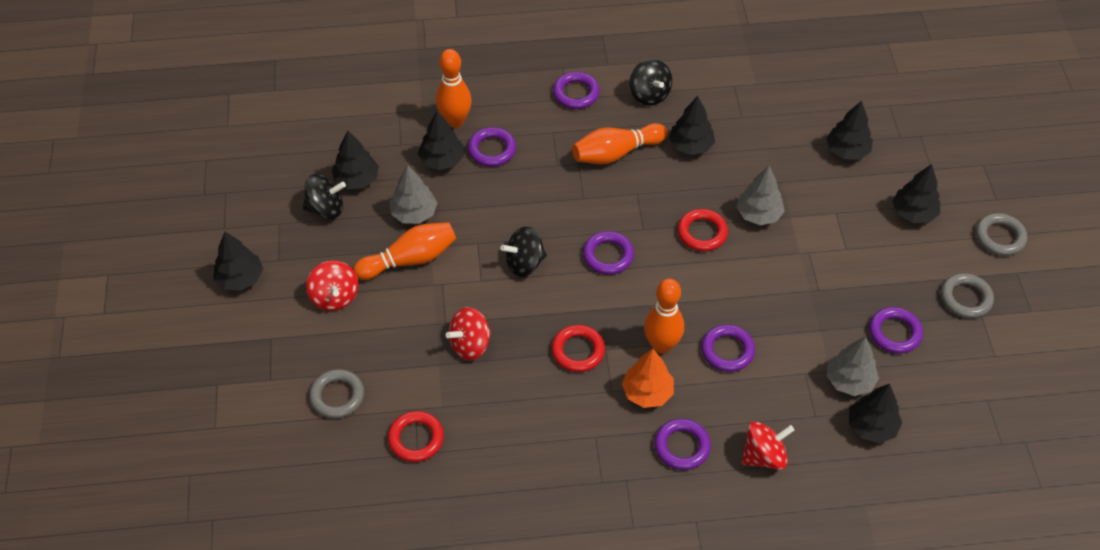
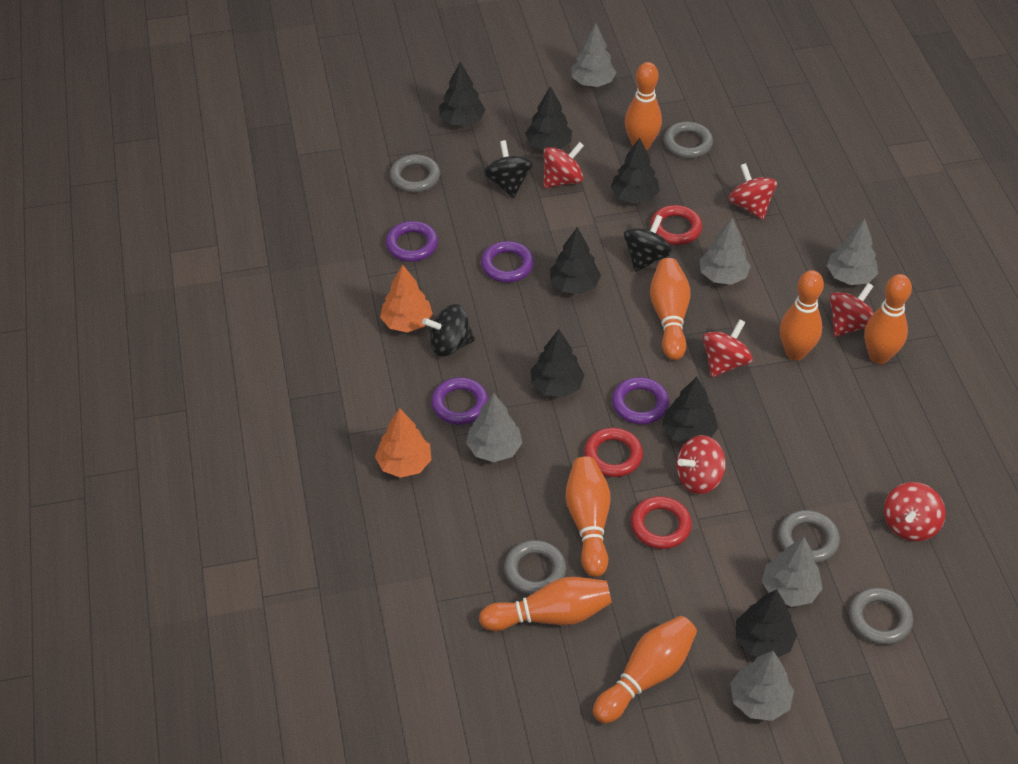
grey ring: 3 -> 5
grey tree: 3 -> 6
orange bowling pin: 4 -> 7
orange tree: 1 -> 2
purple ring: 6 -> 4
red spinning top: 3 -> 6

